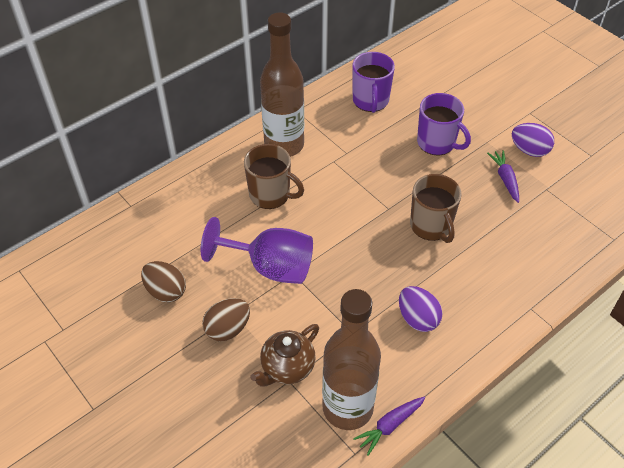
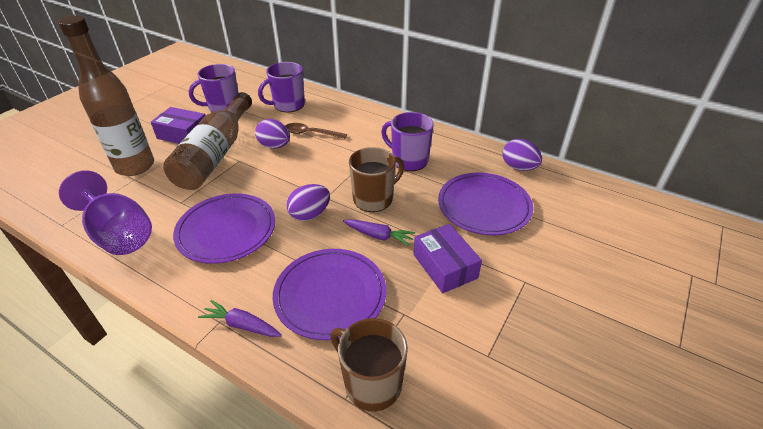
brown egg: 2 -> 0
brown spoon: 0 -> 1
brown teapot: 1 -> 0
purple box: 0 -> 2
purple egg: 2 -> 3
purple mug: 2 -> 3
purple plate: 0 -> 3

